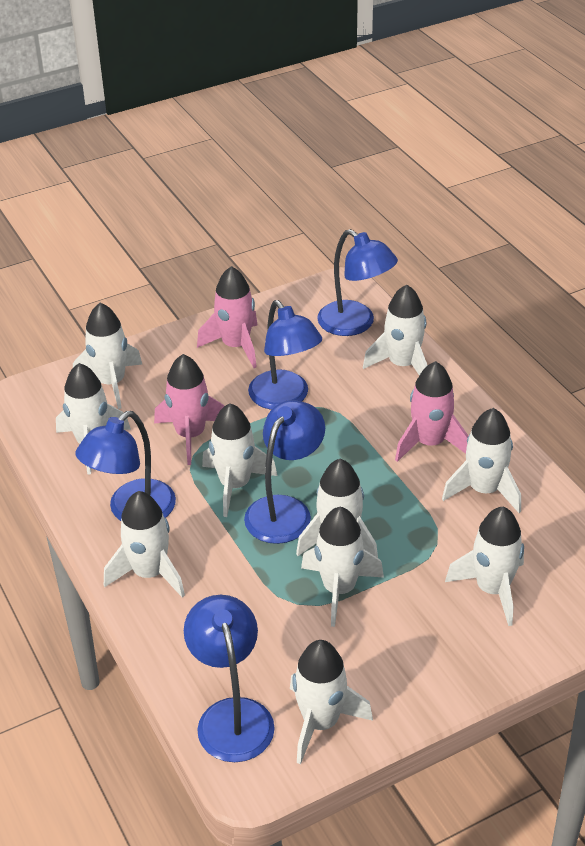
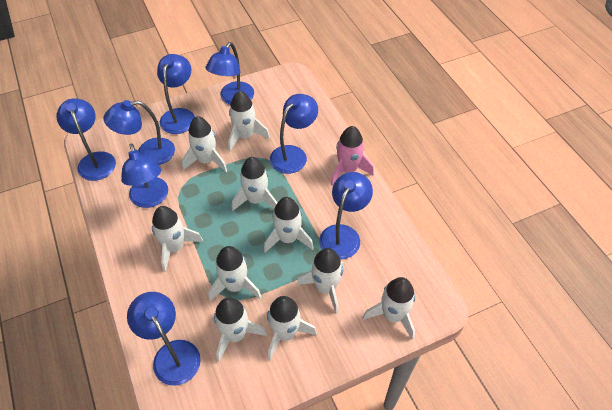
blue lamp: 5 -> 8
pink rocket: 3 -> 1

